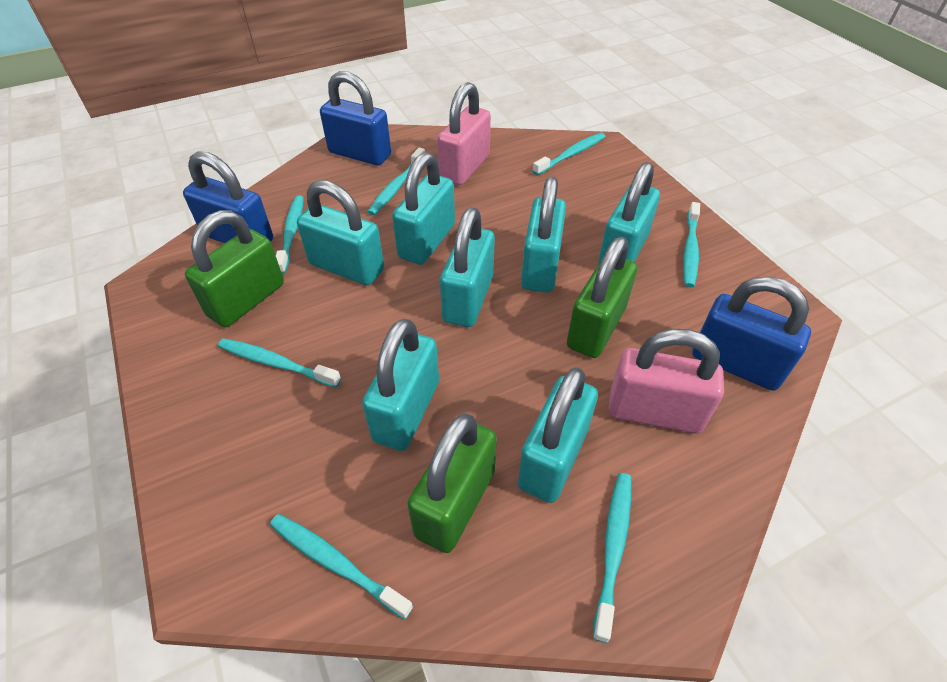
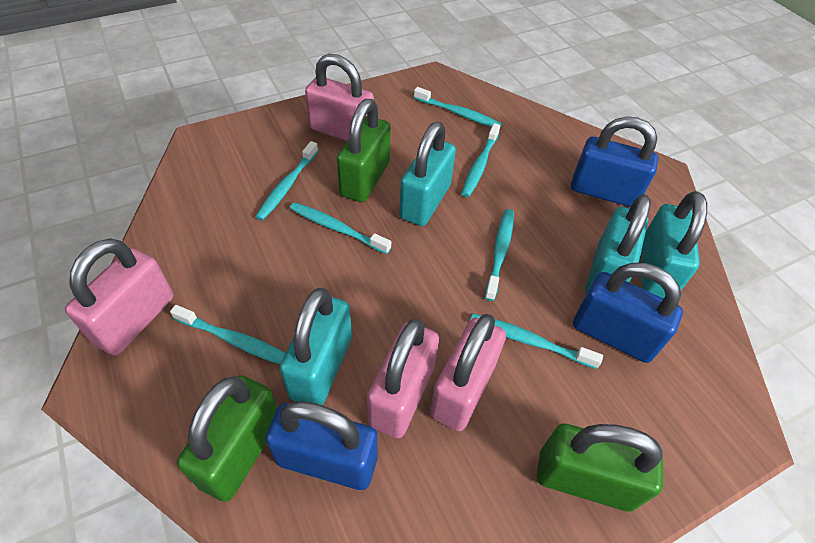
pink padlock: 2 -> 4
turquoise padlock: 7 -> 4

